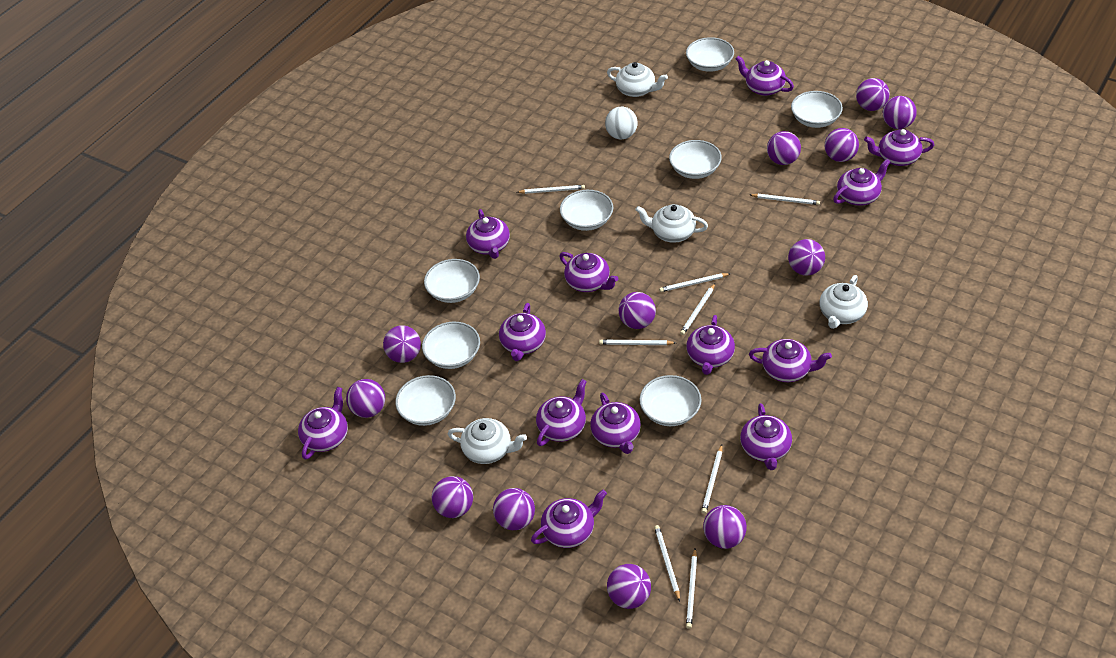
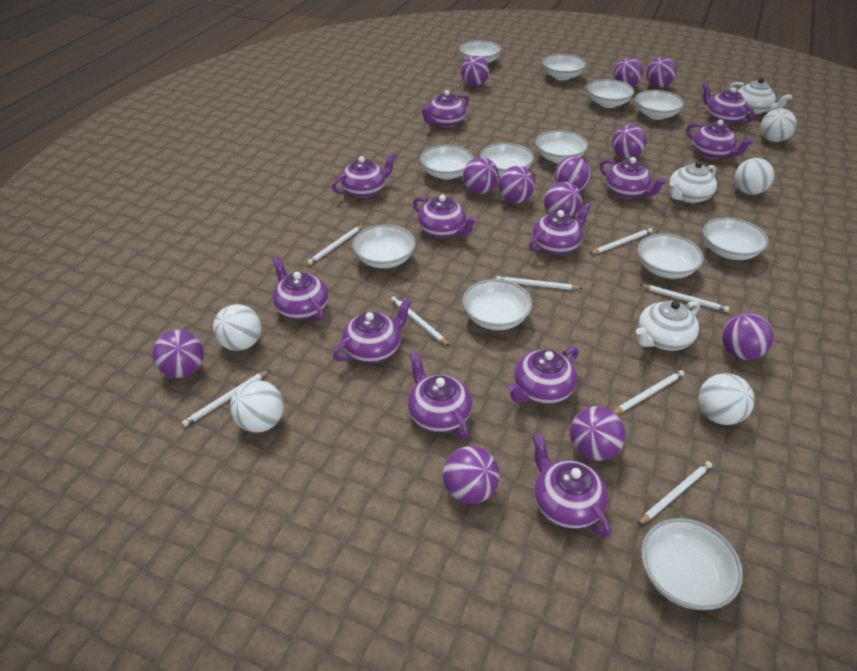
purple teapot: 13 -> 12
white ball: 1 -> 5
white bowl: 8 -> 12
white teapot: 4 -> 3

